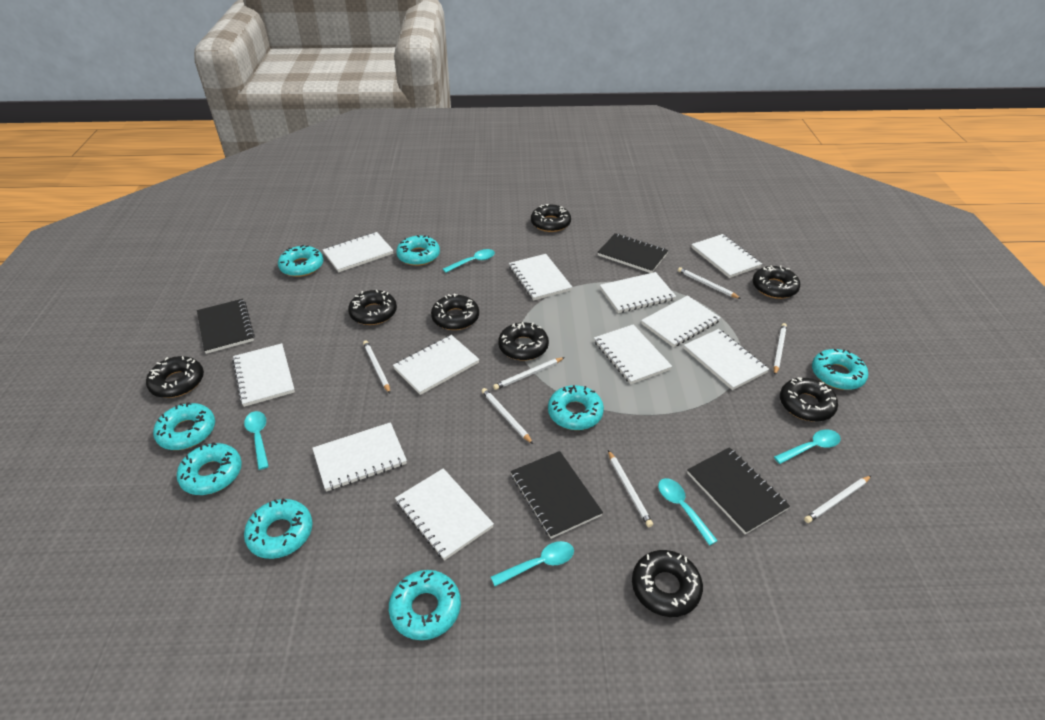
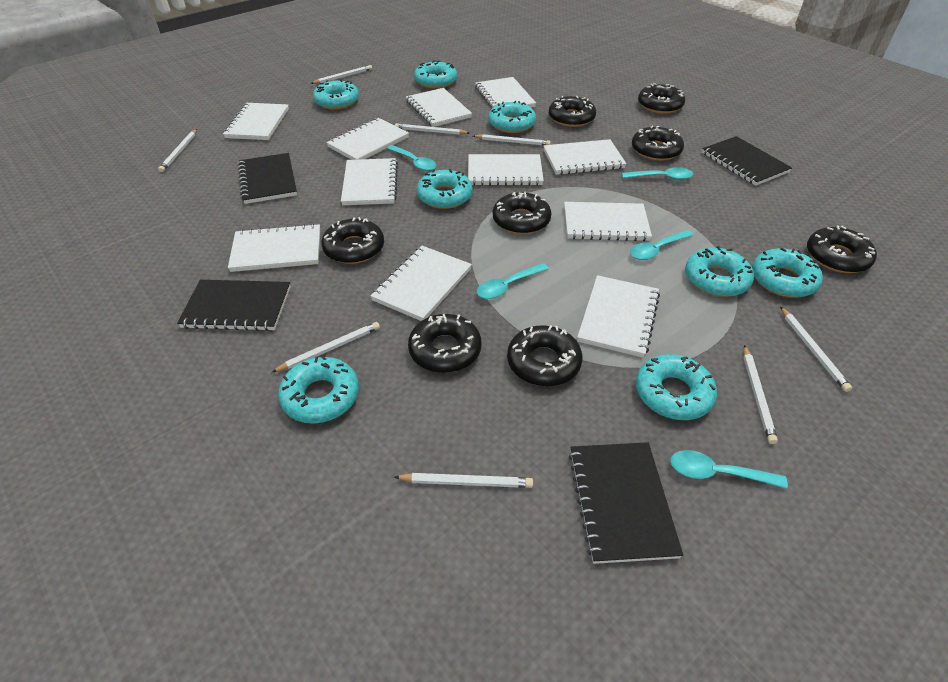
white pencil: 7 -> 8

